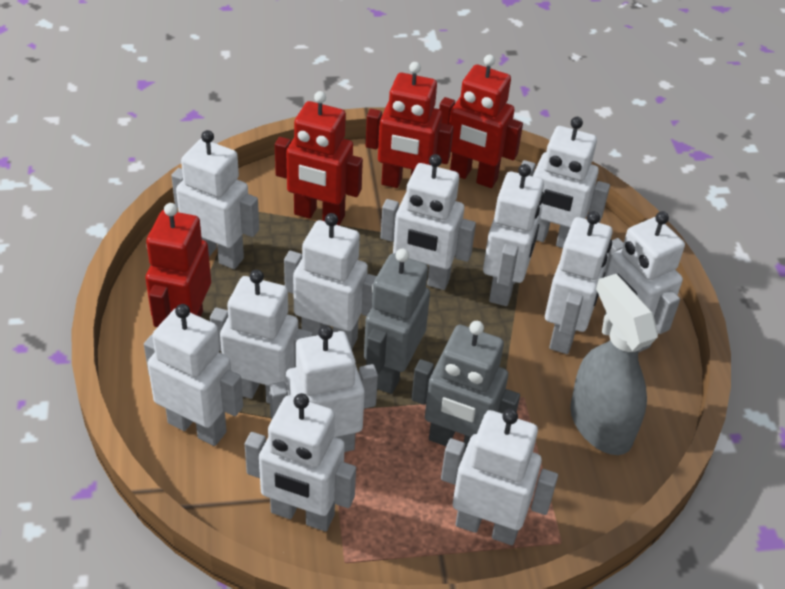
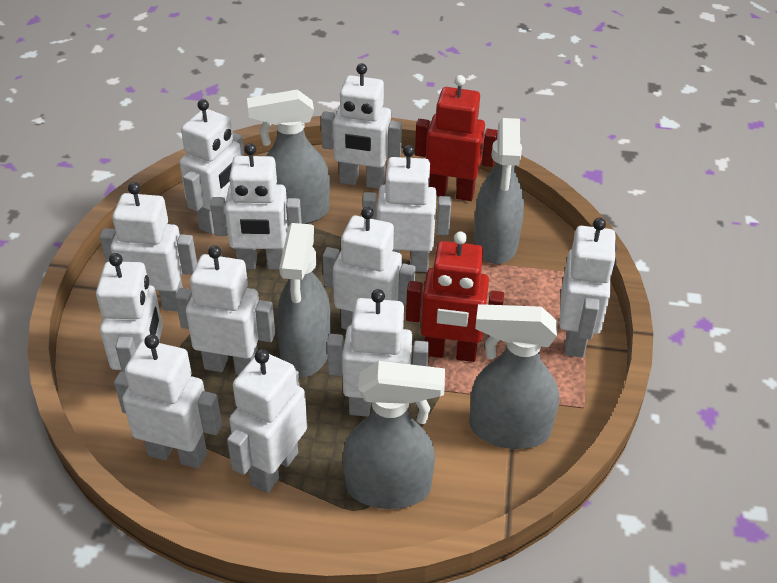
grey robot: 2 -> 0
grey spray bottle: 1 -> 5
red robot: 4 -> 2

